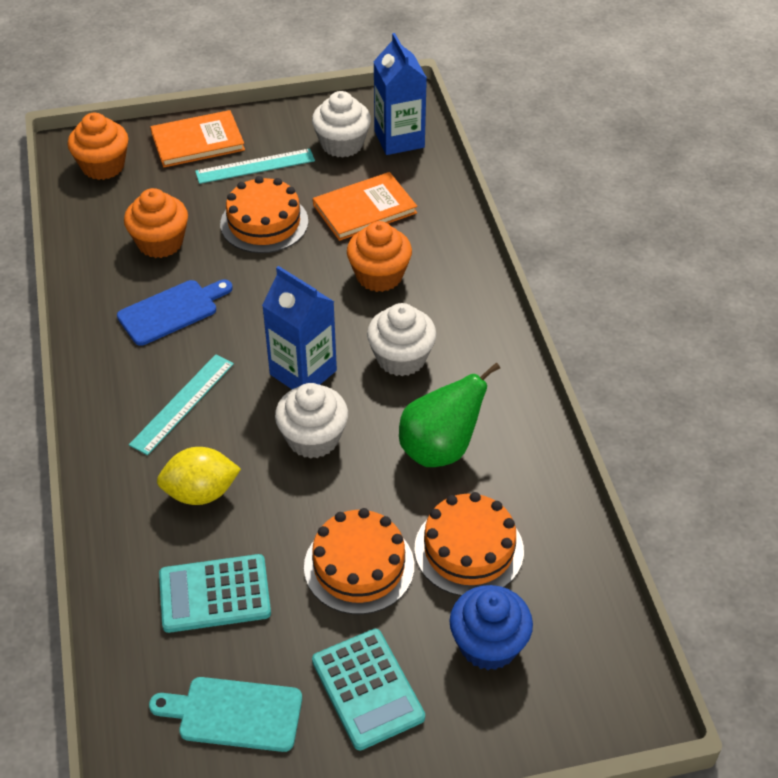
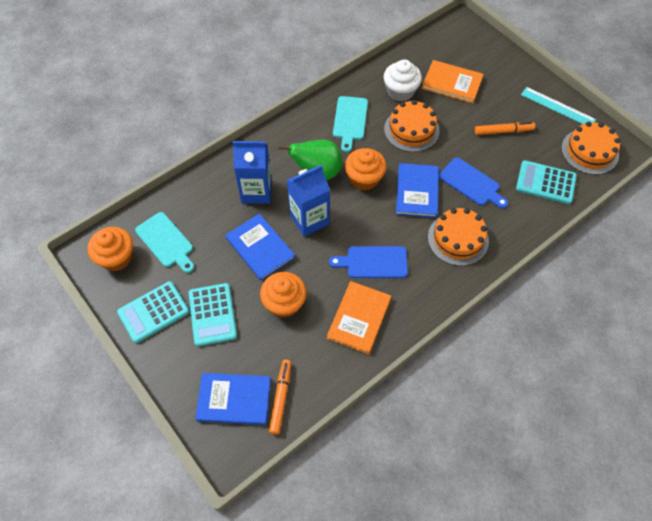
blue book: 0 -> 3
blue cupcake: 1 -> 0
blue cutting board: 1 -> 2
orange marker: 0 -> 2
turquoise calculator: 2 -> 3
turquoise cutting board: 1 -> 2
turquoise ruler: 2 -> 1
white cupcake: 3 -> 1
yellow lemon: 1 -> 0

